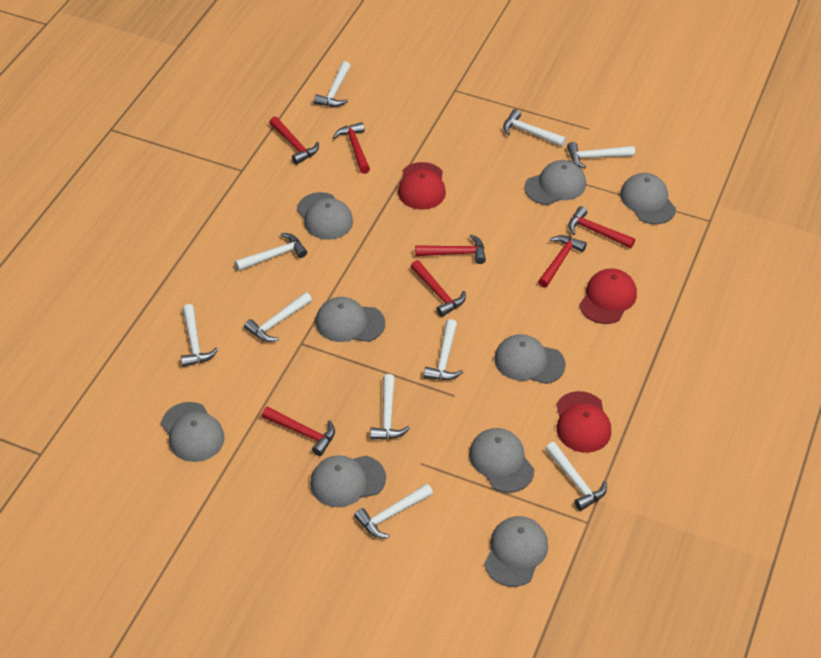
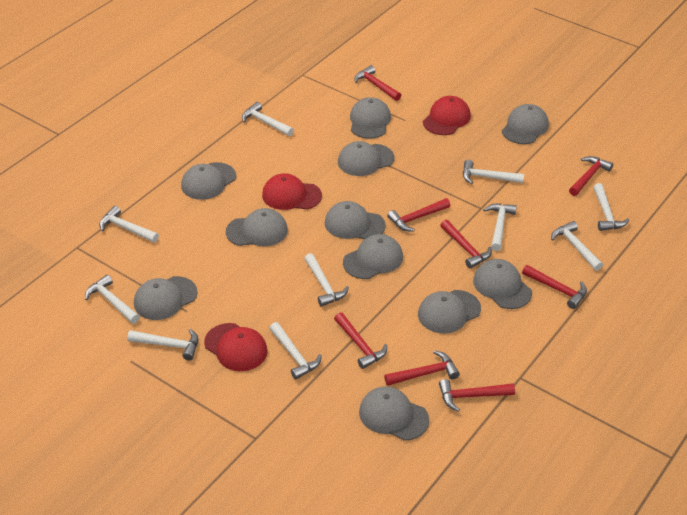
grey cap: 9 -> 11
red hammer: 7 -> 8

